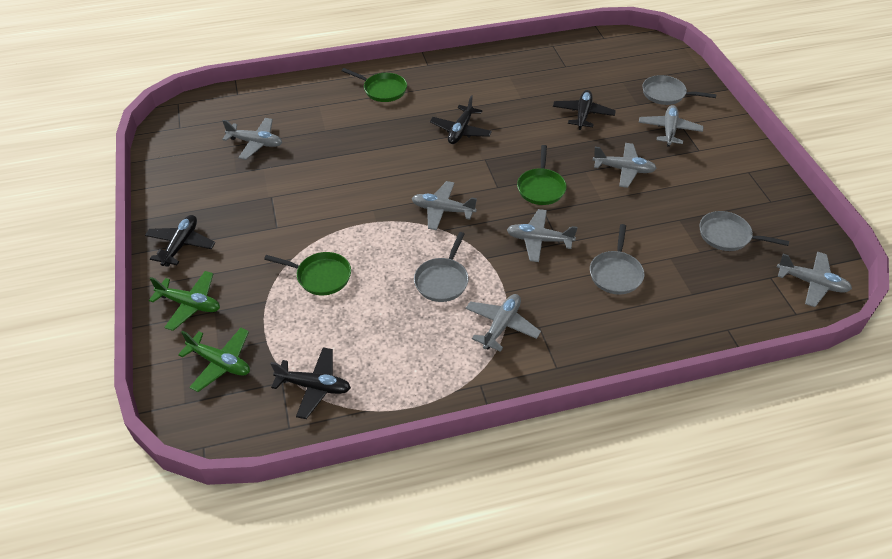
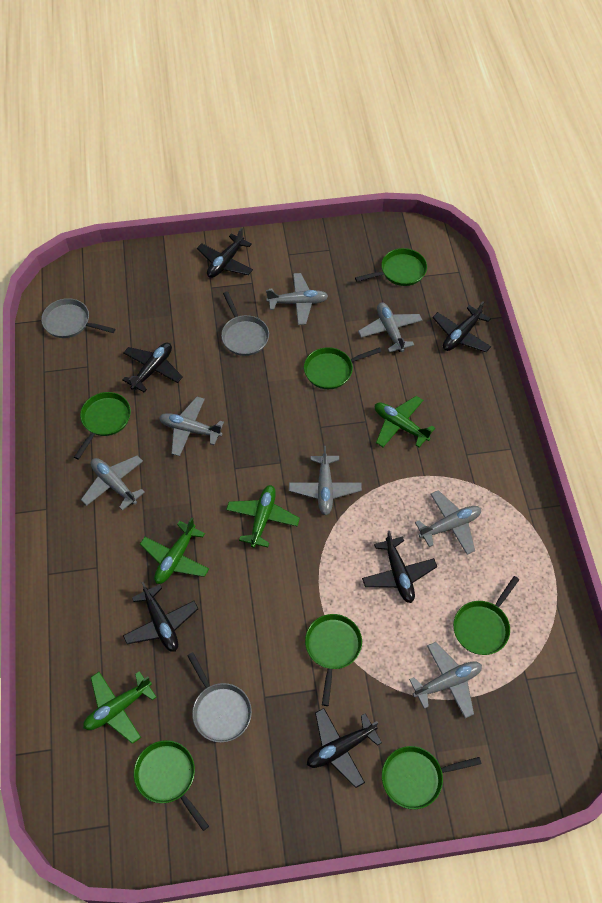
black plane: 4 -> 6
green pan: 3 -> 7
green plane: 2 -> 4
grey pan: 4 -> 3

